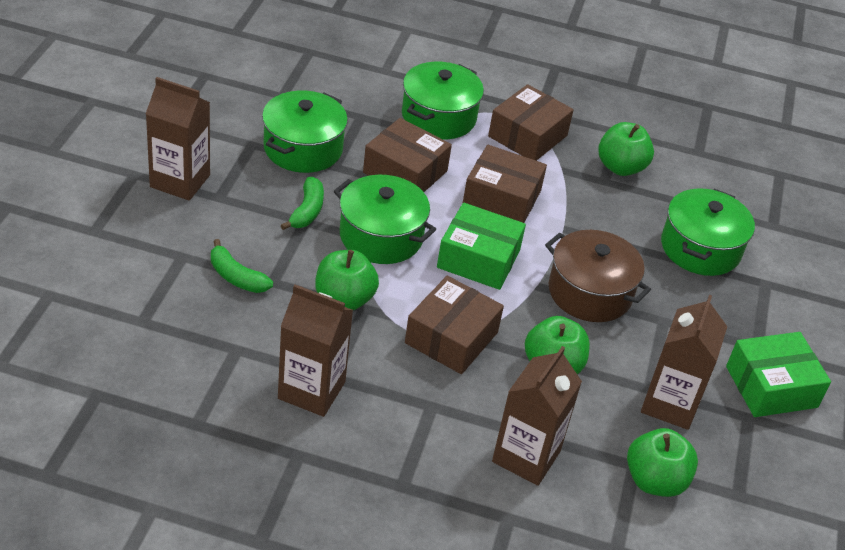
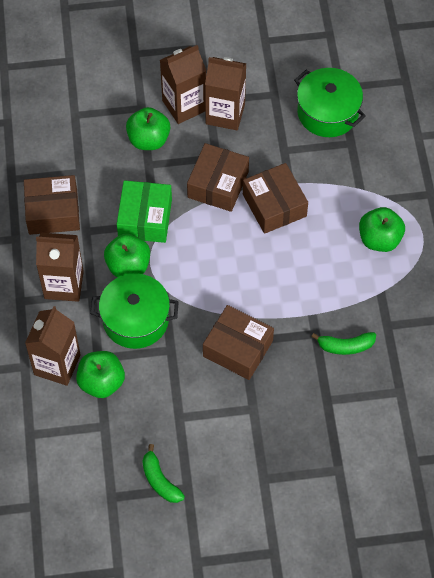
brown pot: 1 -> 0
green box: 2 -> 1
green pot: 4 -> 2

